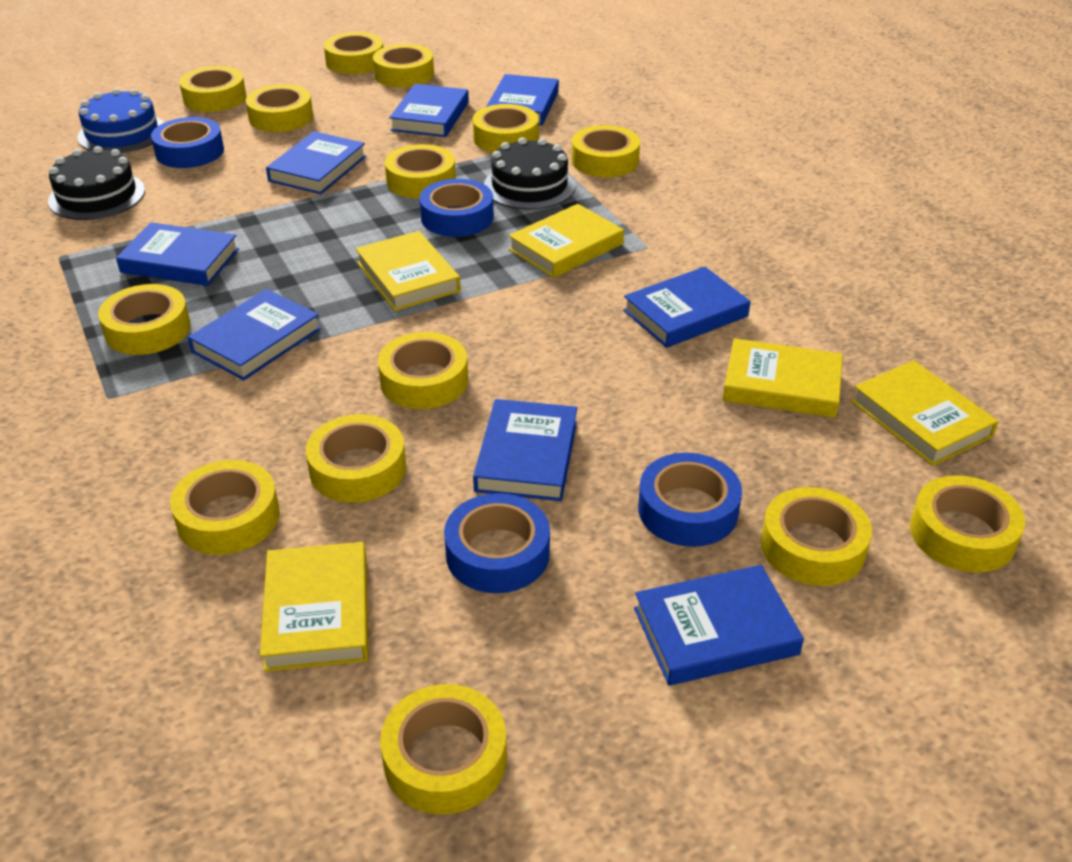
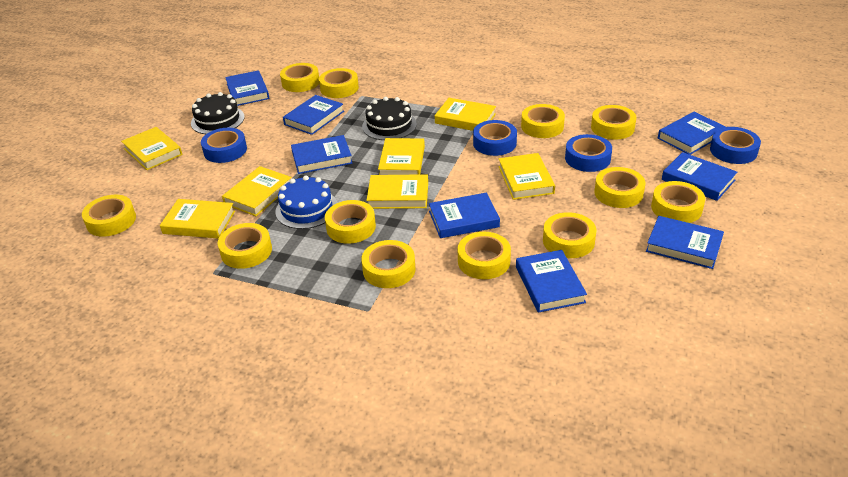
yellow book: 5 -> 7
yellow tape: 14 -> 12

